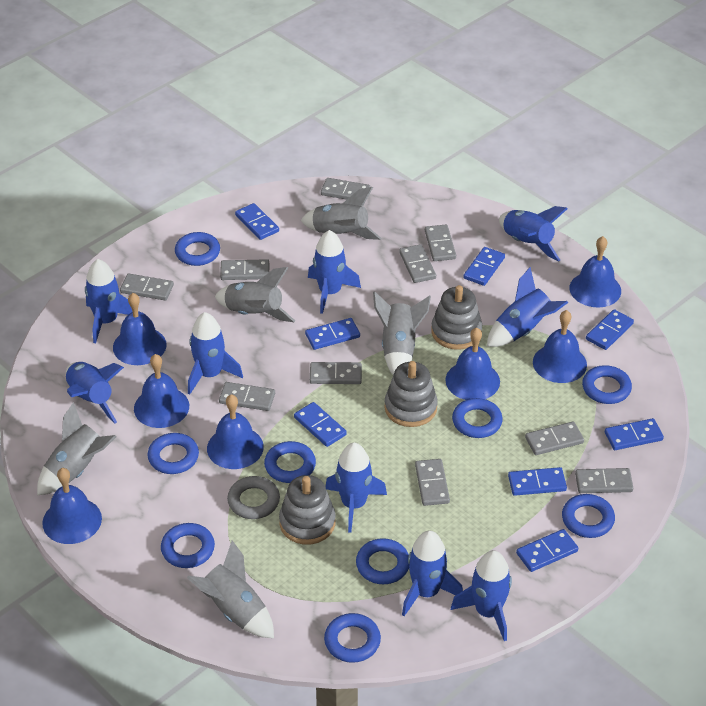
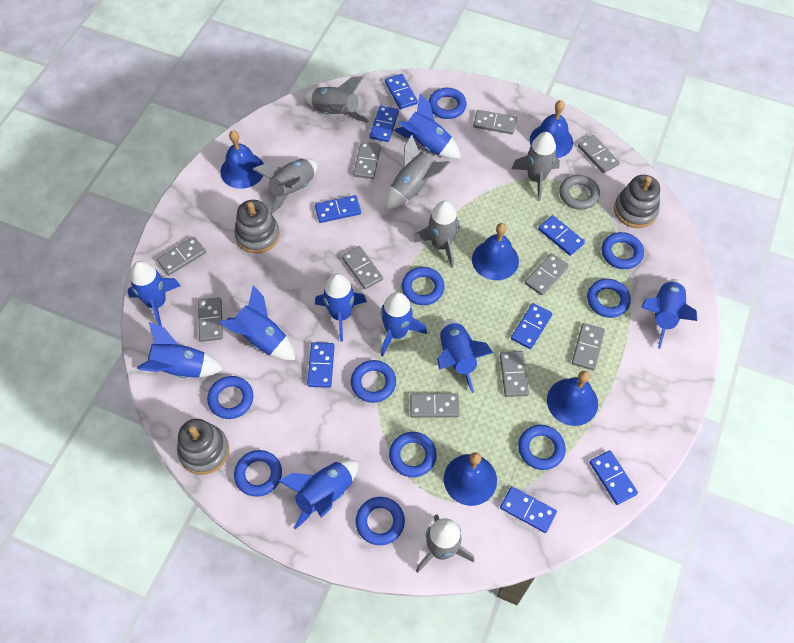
blue bell: 7 -> 5
blue ring: 9 -> 10
grey rocket: 5 -> 6

